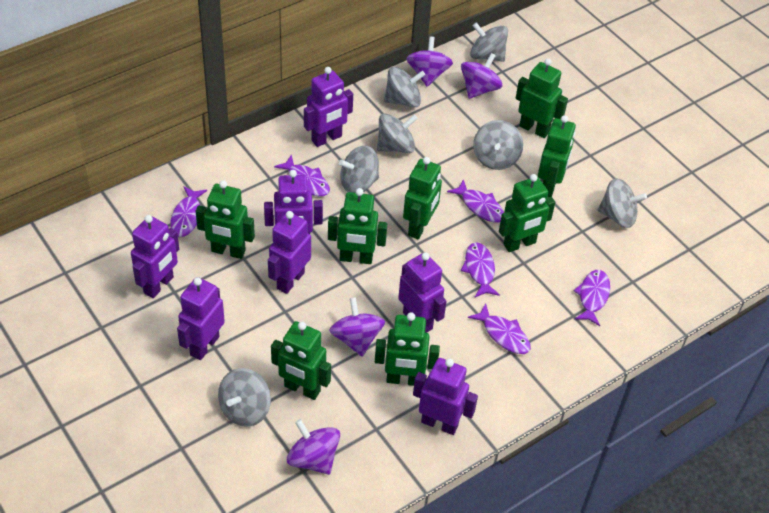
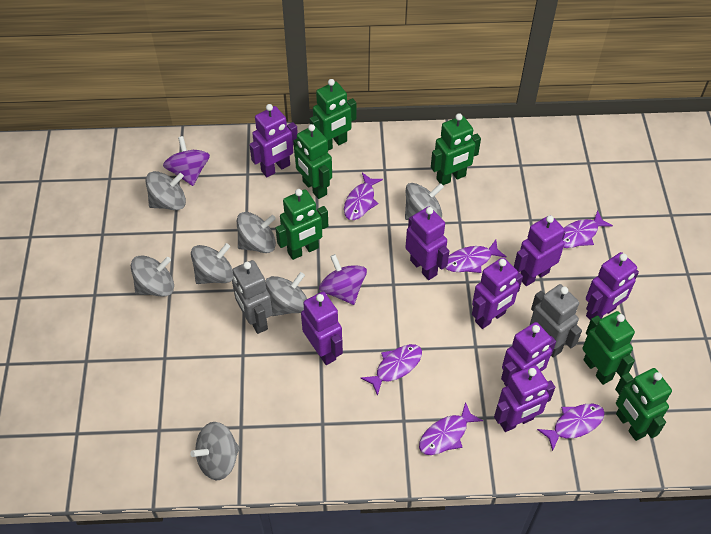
green robot: 8 -> 6
grey robot: 0 -> 2
purple robot: 7 -> 8
purple spinning top: 4 -> 2

